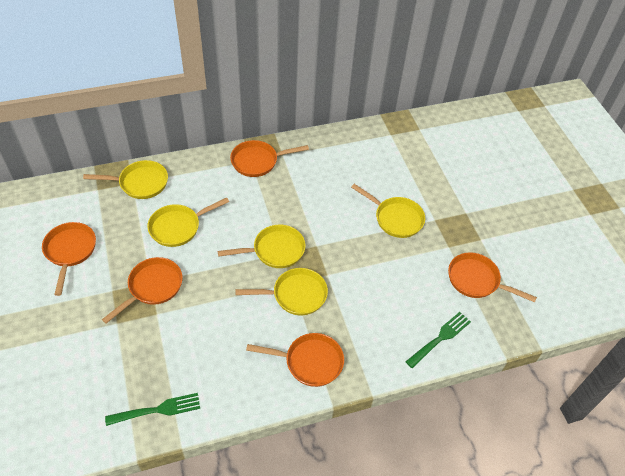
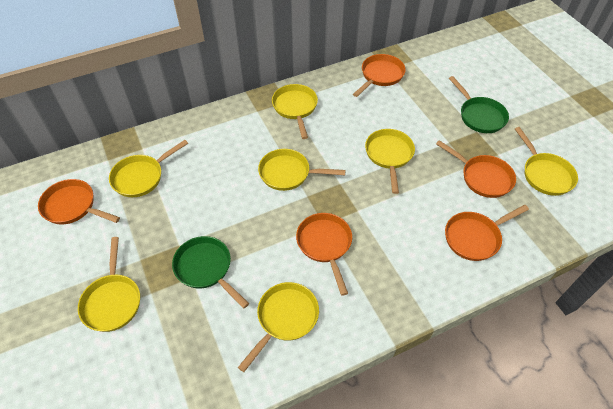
green fork: 2 -> 0
green pan: 0 -> 2
yellow pan: 5 -> 7

